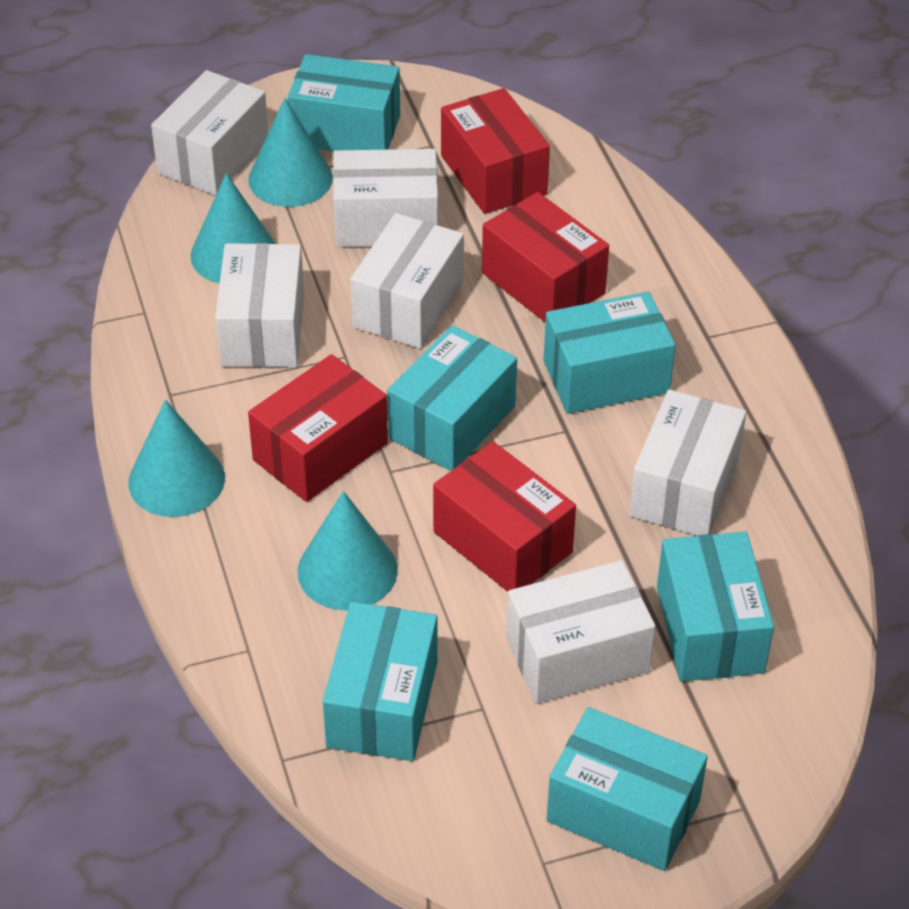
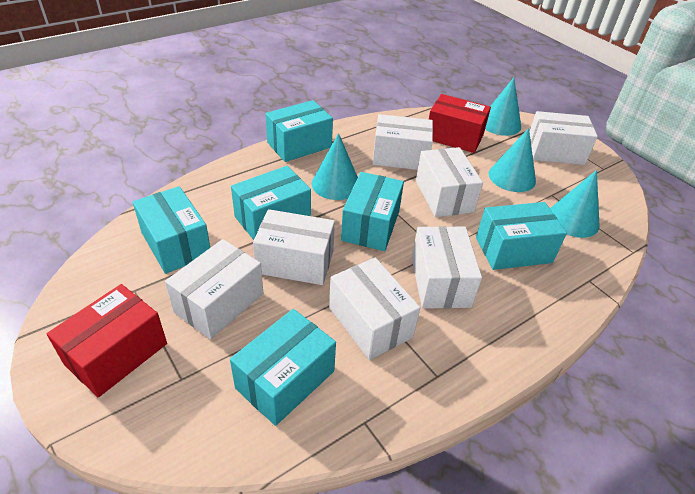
red box: 4 -> 2
white box: 6 -> 7

